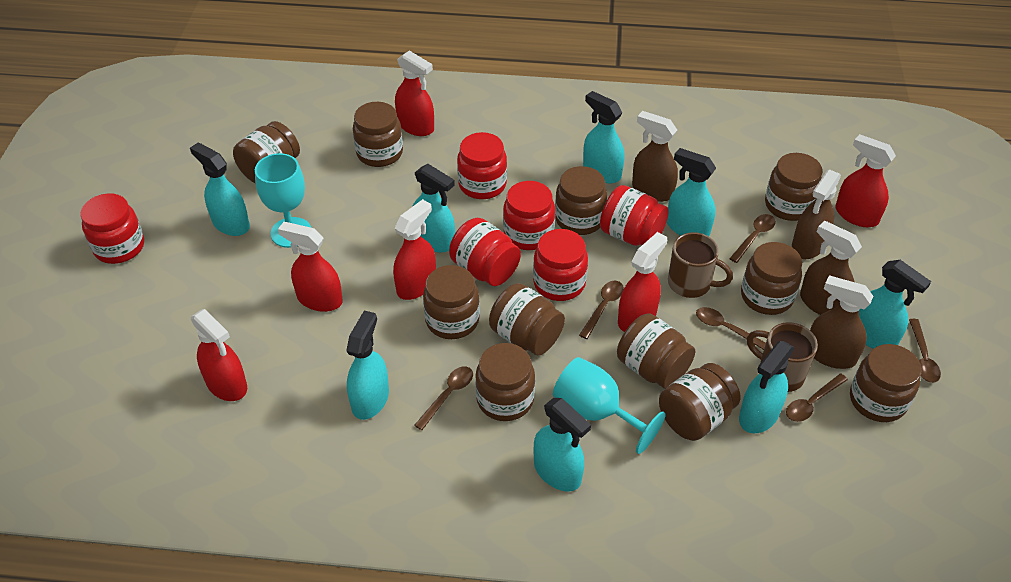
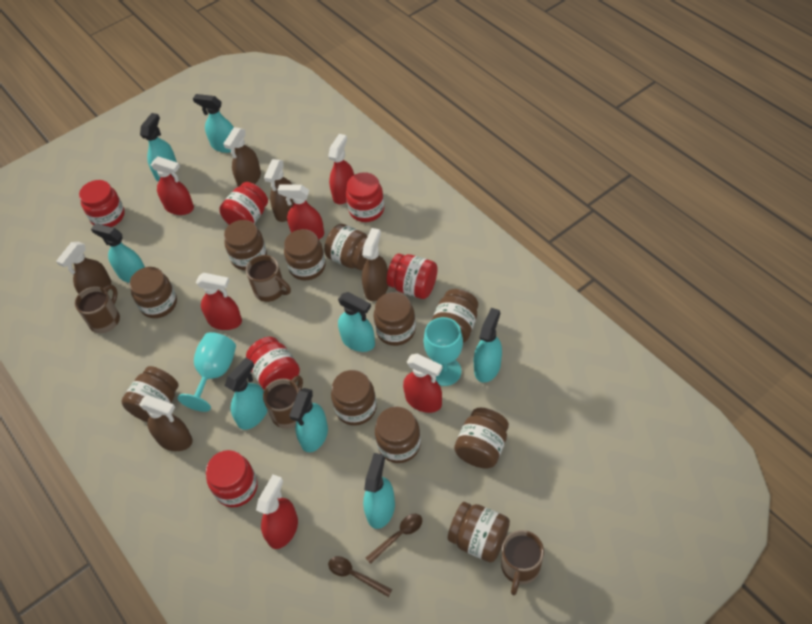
brown mug: 2 -> 4
brown spoon: 6 -> 2
brown spray bottle: 4 -> 5

